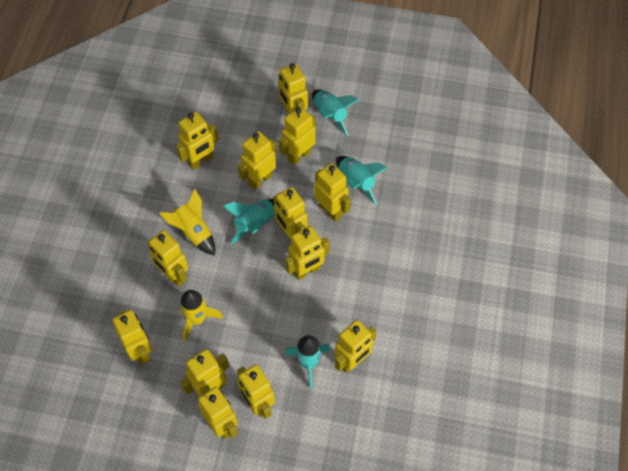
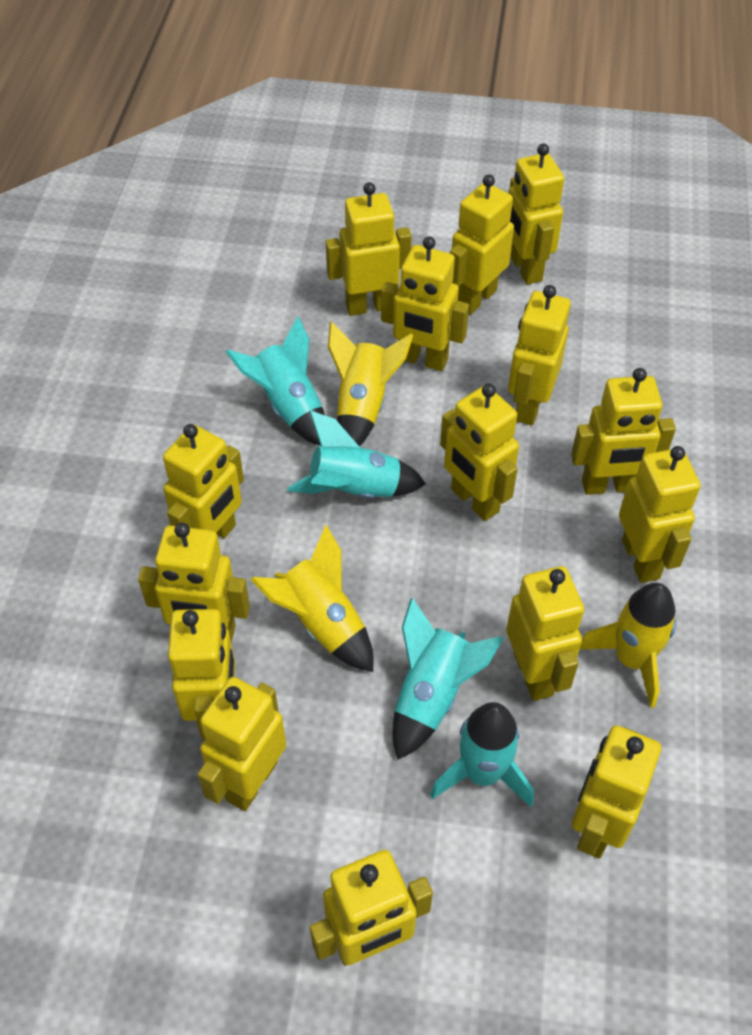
yellow robot: 13 -> 15
yellow rocket: 2 -> 3

